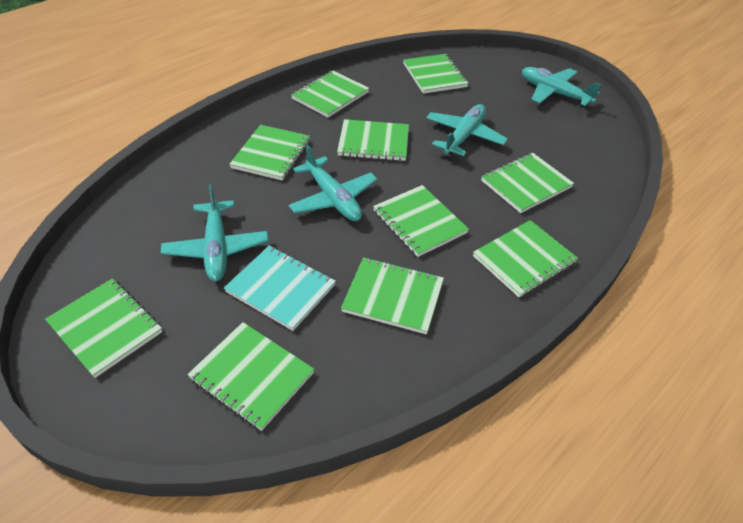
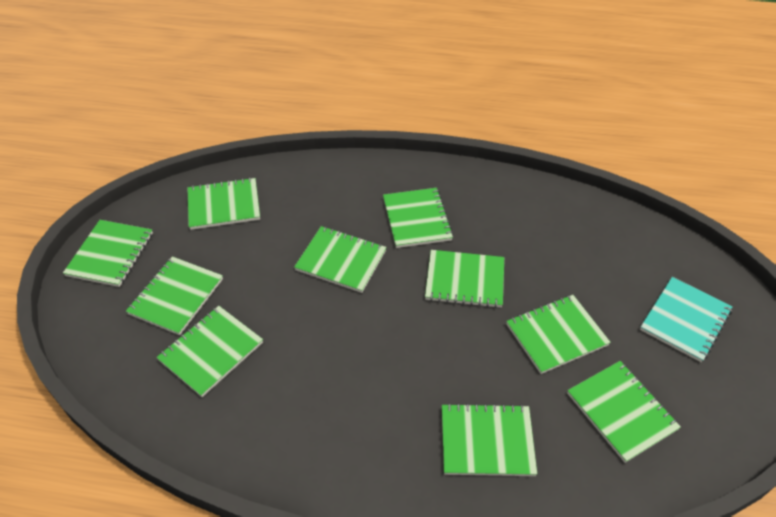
turquoise plane: 4 -> 0

